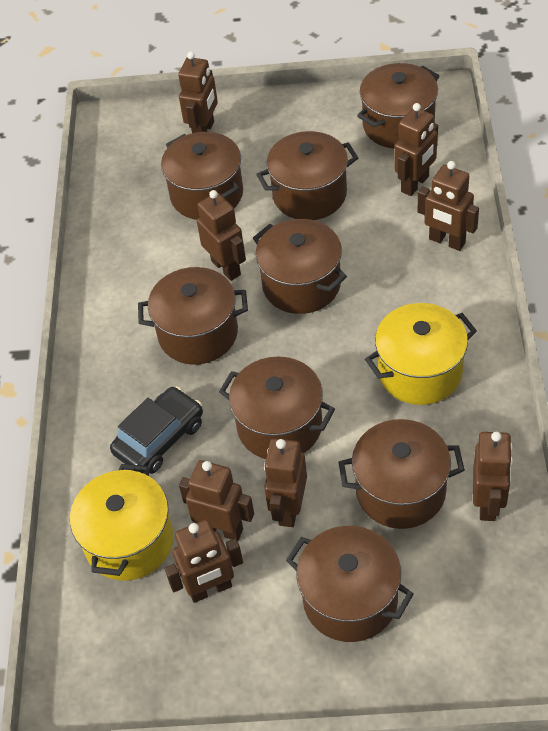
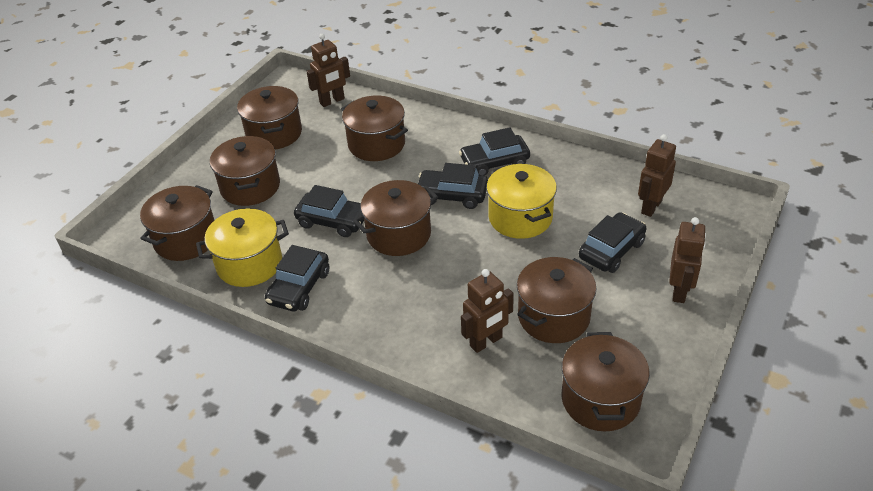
black car: 1 -> 5
brown pot: 8 -> 7
brown robot: 8 -> 4

